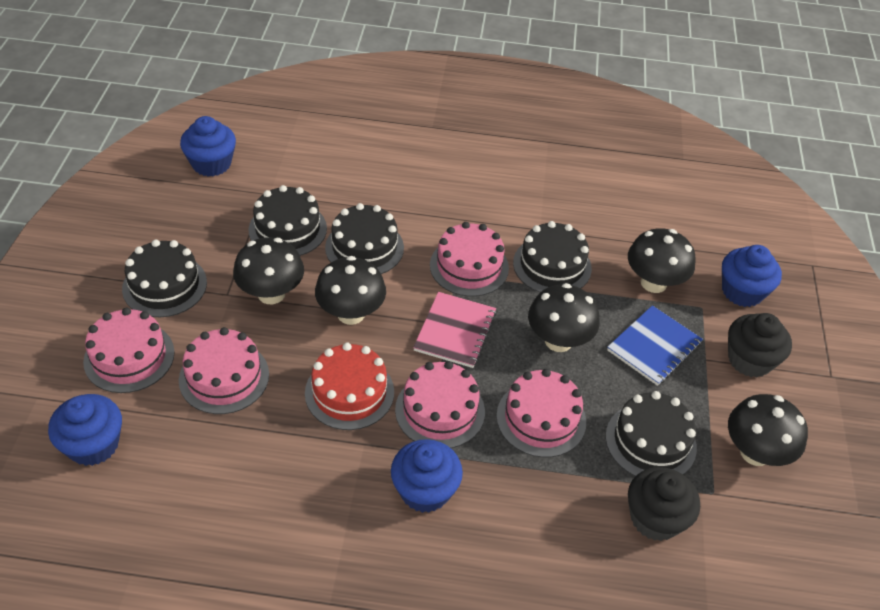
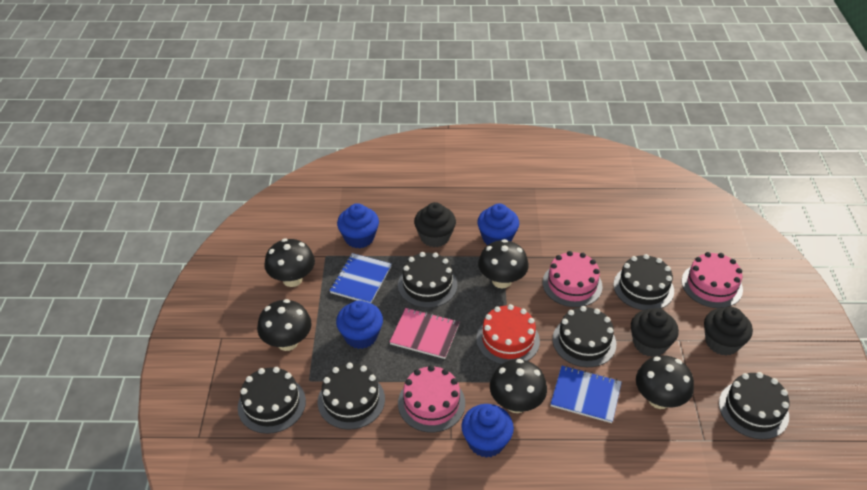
black cake: 5 -> 6
black cupcake: 2 -> 3
blue notebook: 1 -> 2
pink cake: 5 -> 3

